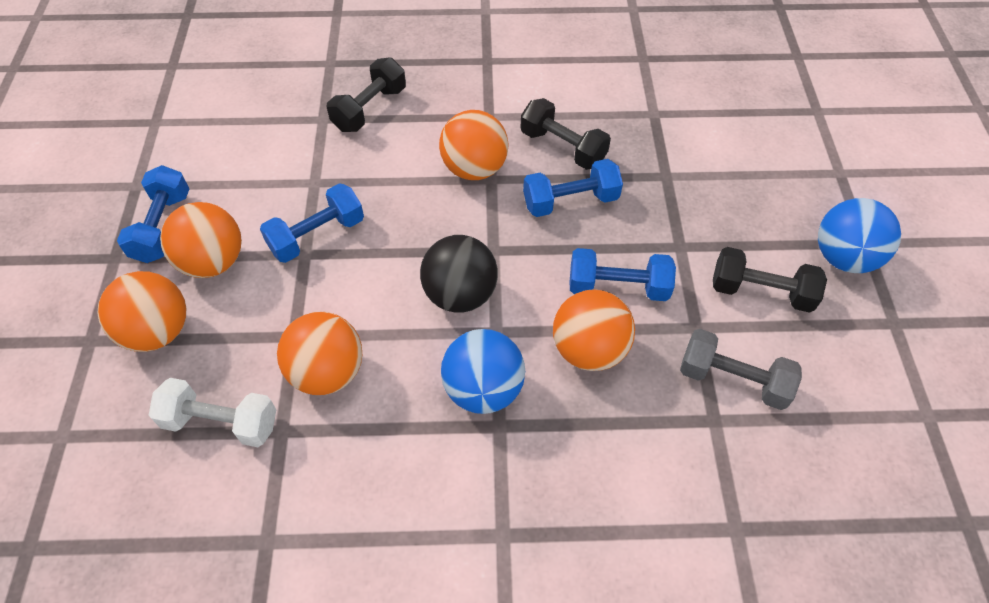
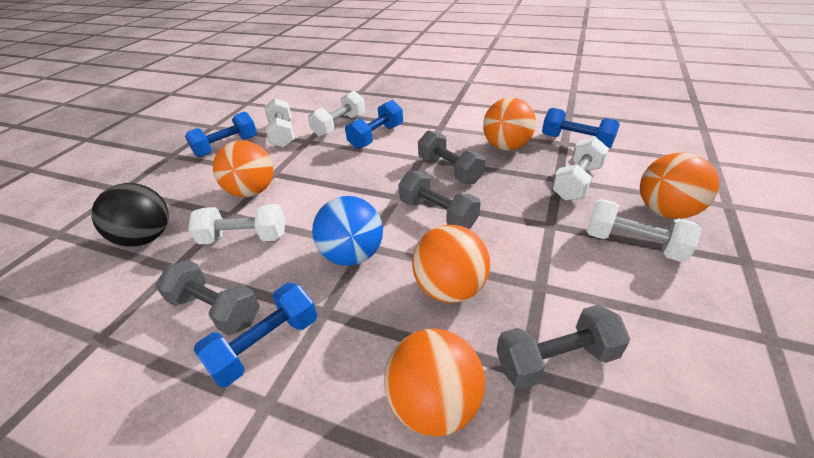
black dumbbell: 3 -> 0
blue ball: 2 -> 1
grey dumbbell: 1 -> 4
white dumbbell: 1 -> 5

